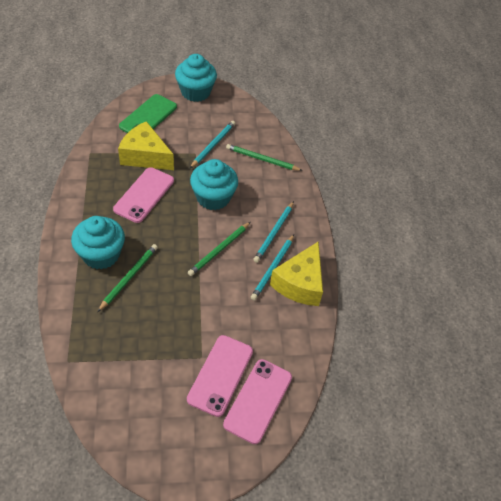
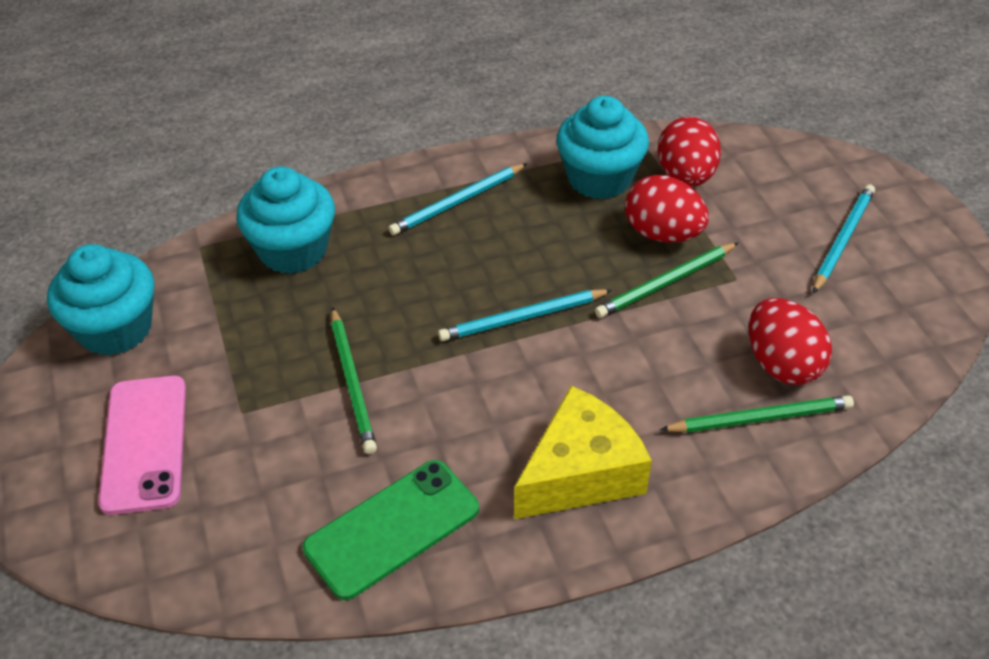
pink phone: 3 -> 1
red egg: 0 -> 3
yellow cheese: 2 -> 1

